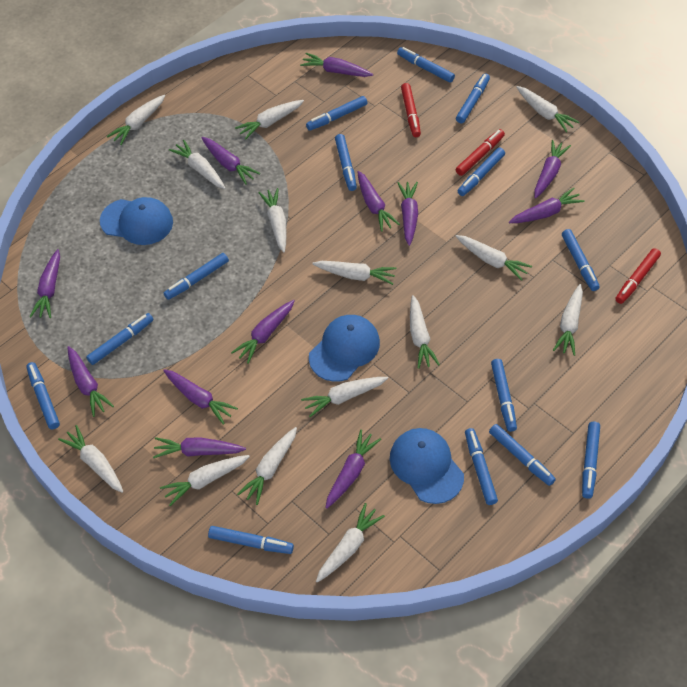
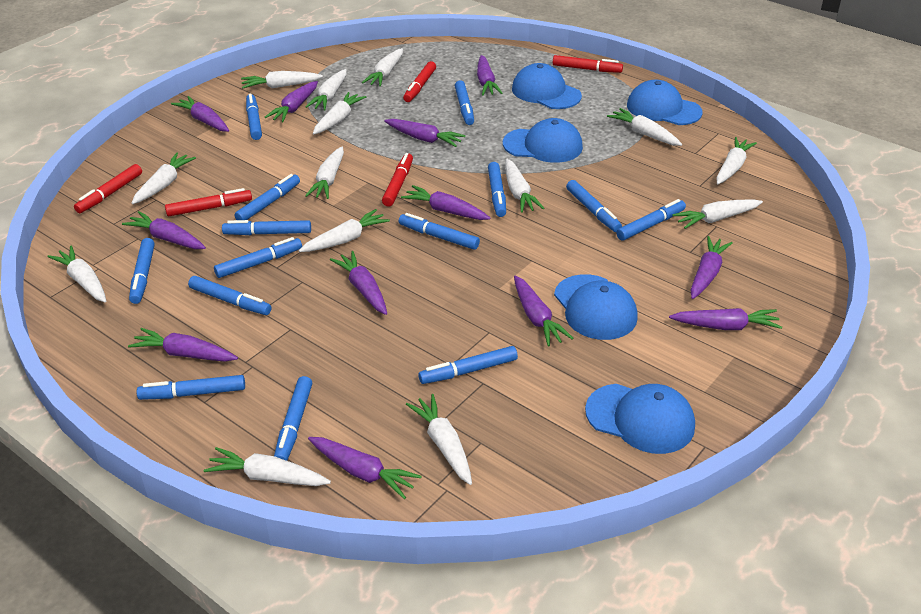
blue cap: 3 -> 5
red marker: 3 -> 5

